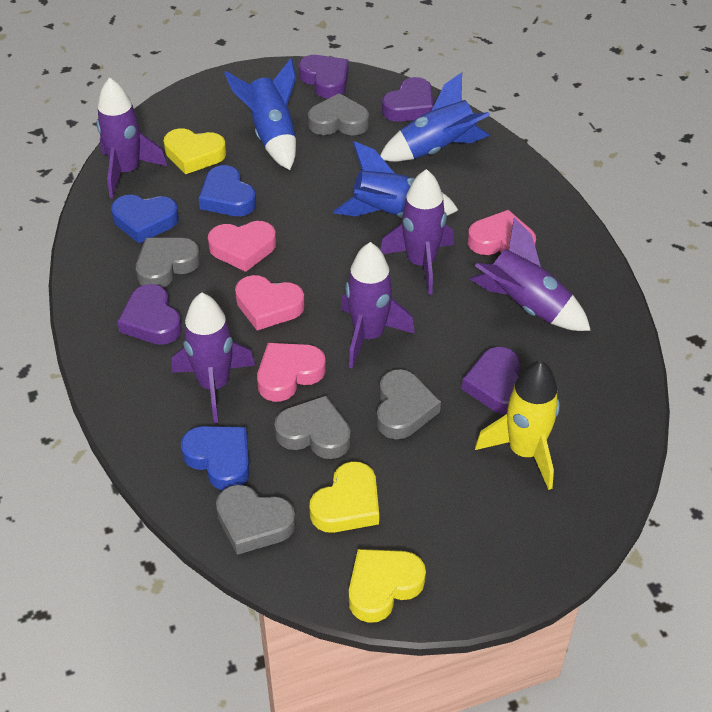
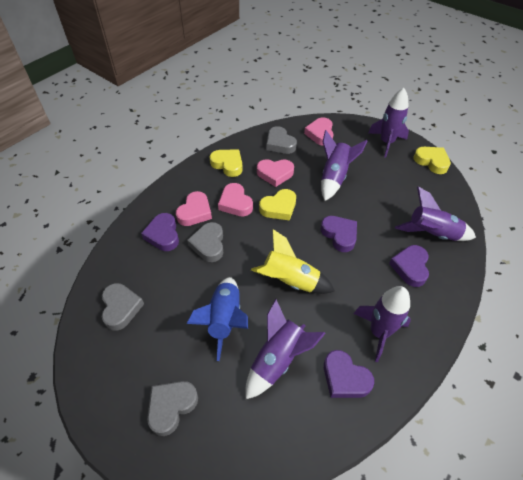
blue heart: 3 -> 0
blue rocket: 3 -> 1
grey heart: 5 -> 4

